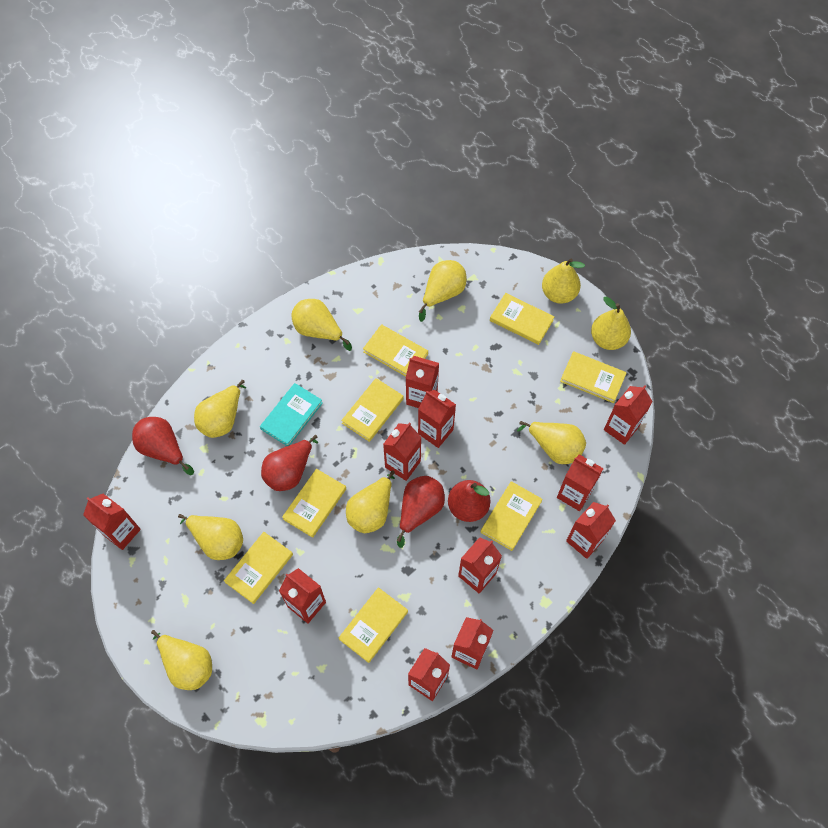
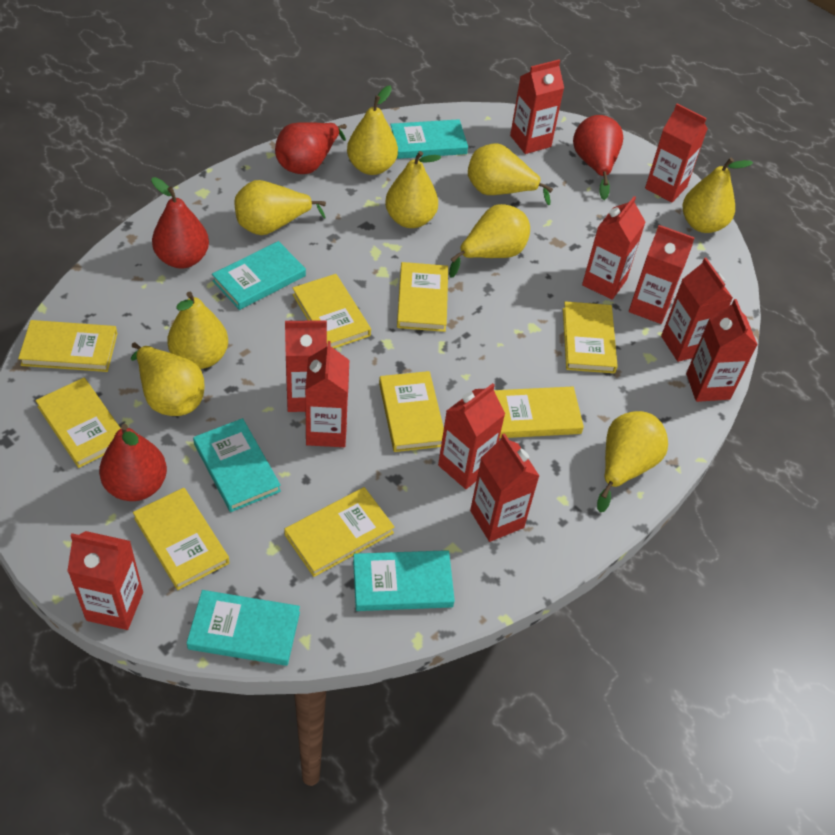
turquoise book: 1 -> 5
yellow book: 8 -> 9

